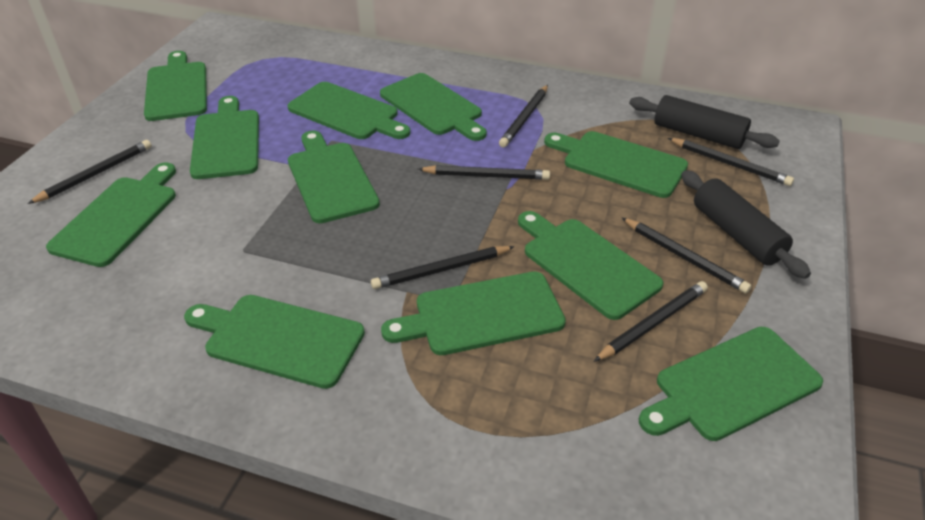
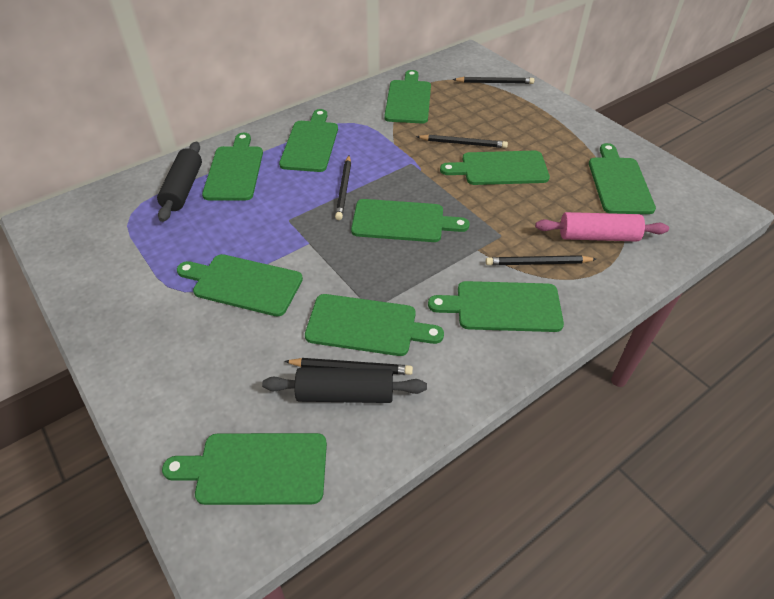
black pencil: 7 -> 5
green cutting board: 11 -> 10
pink rolling pin: 0 -> 1

